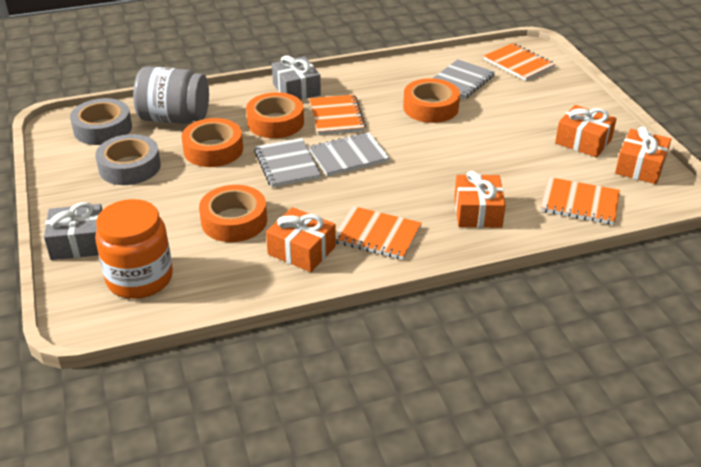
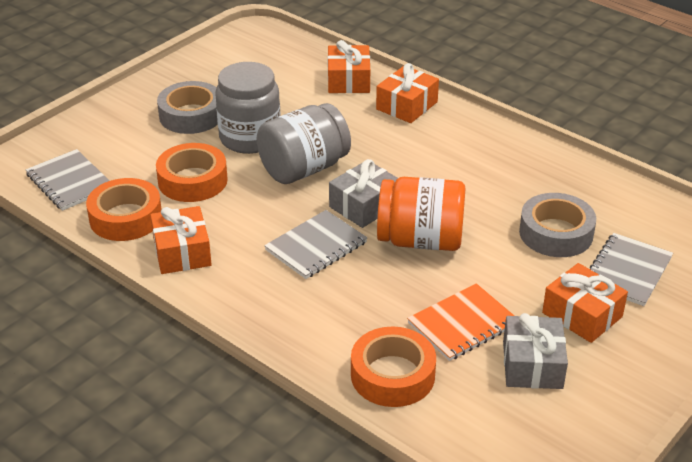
grey jar: 1 -> 2
orange notebook: 4 -> 1
orange tape: 4 -> 3

